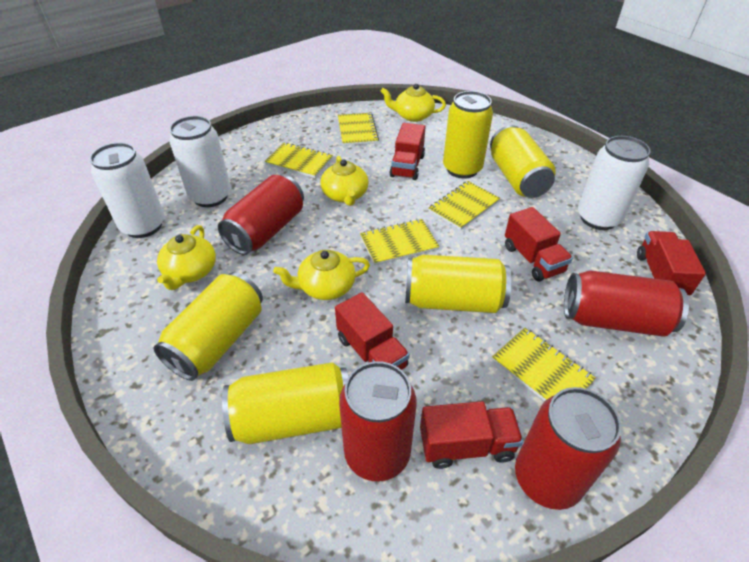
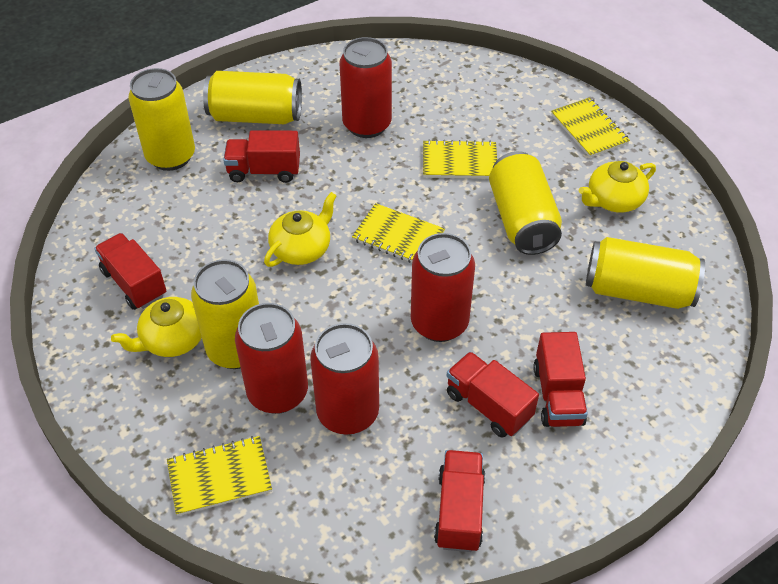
white can: 3 -> 0
yellow notebook: 5 -> 4
yellow teapot: 4 -> 3

